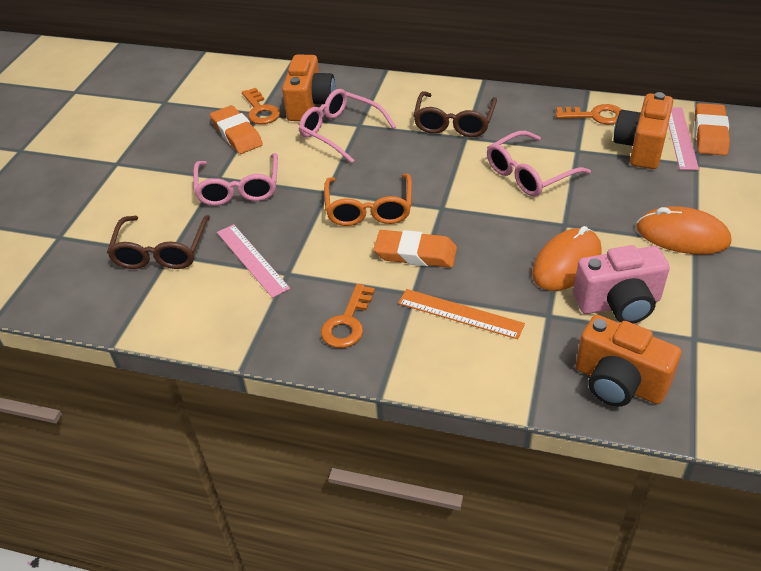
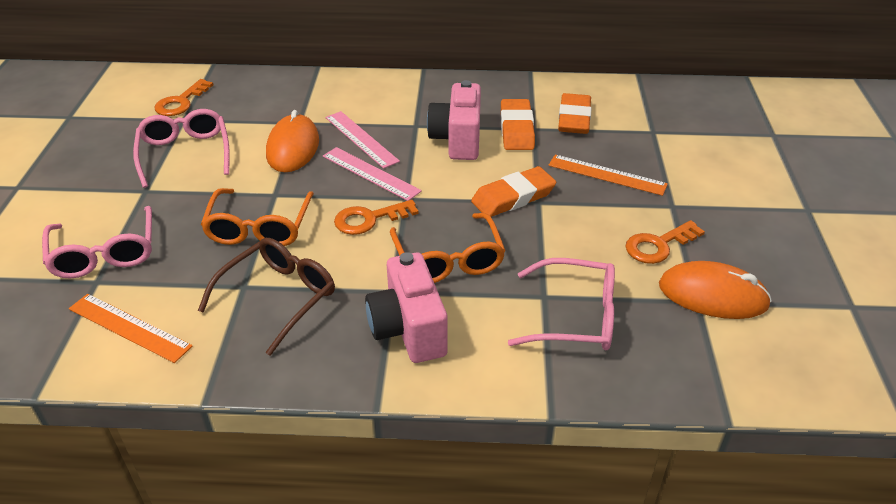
brown glasses: 2 -> 1
orange camera: 3 -> 0
orange glasses: 1 -> 2
orange ruler: 1 -> 2
pink camera: 1 -> 2

